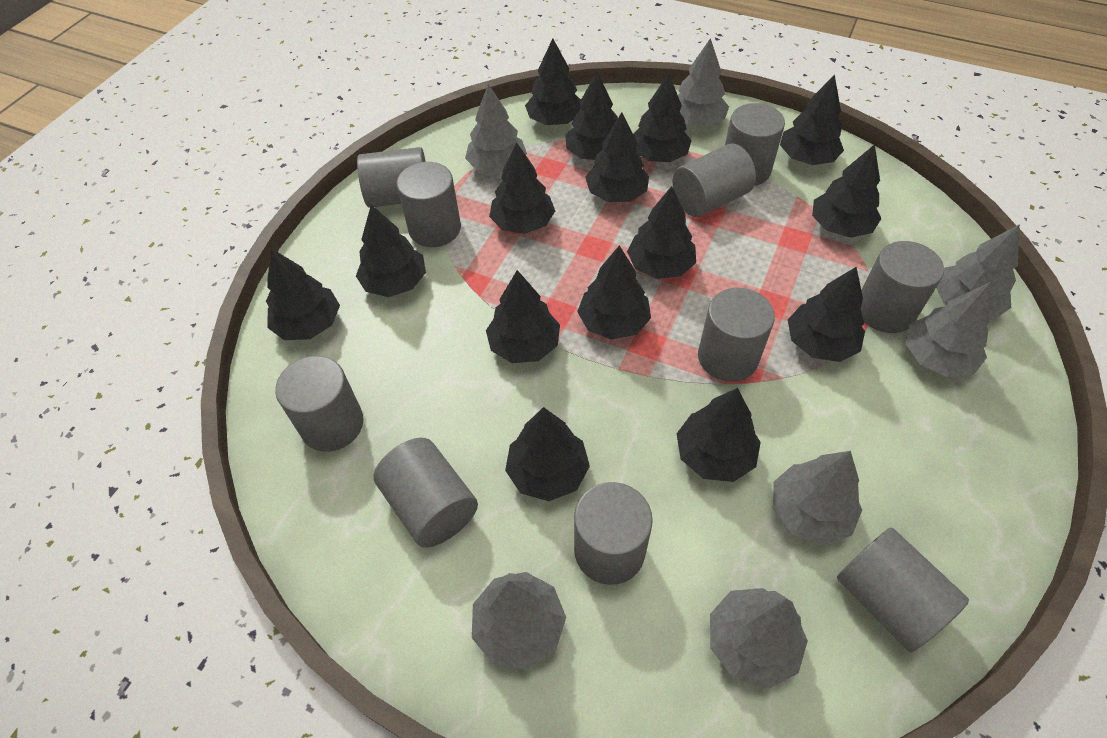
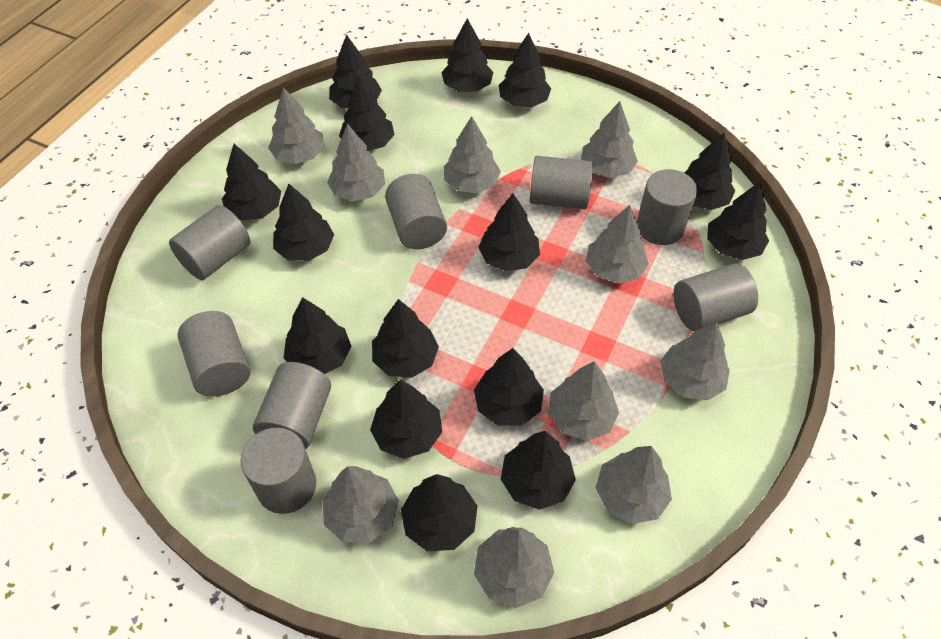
grey cylinder: 10 -> 8
grey tree: 7 -> 10

